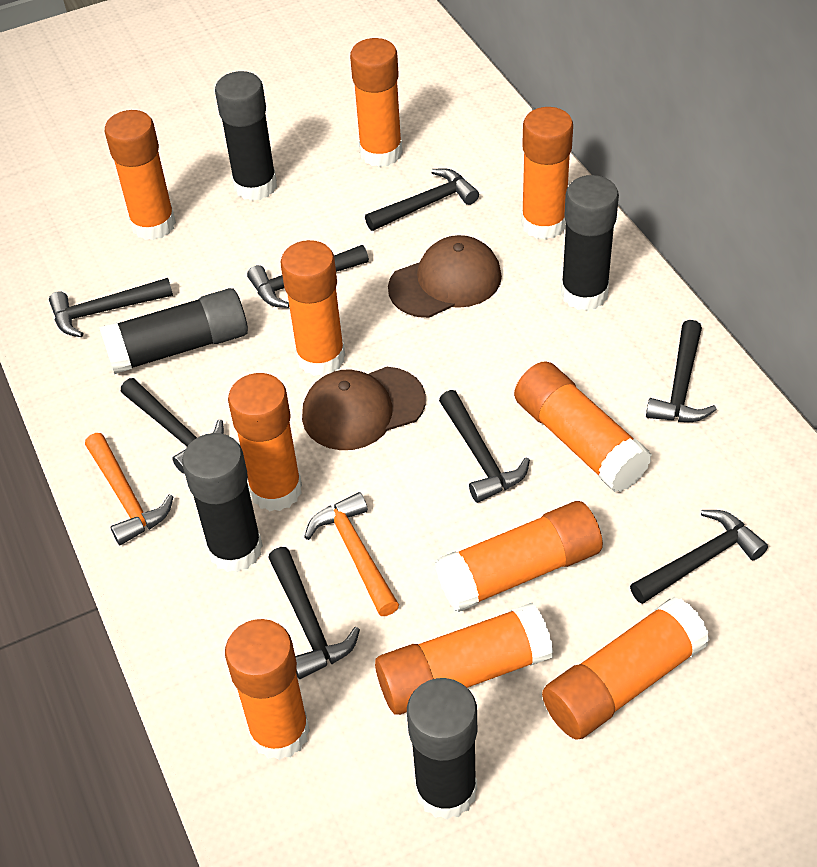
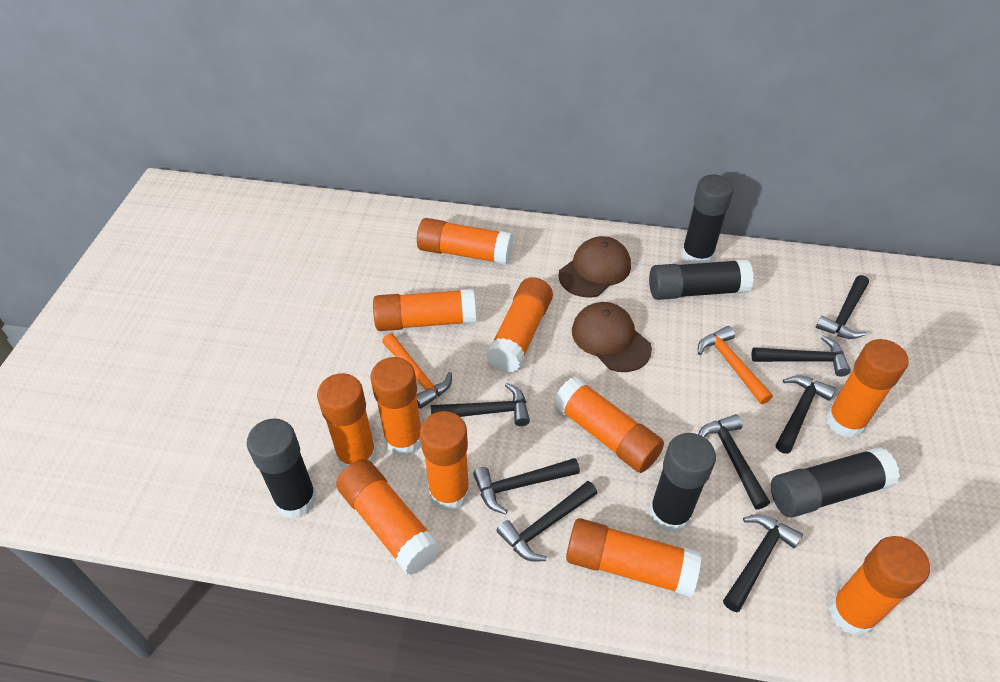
orange glue stick: 10 -> 11

